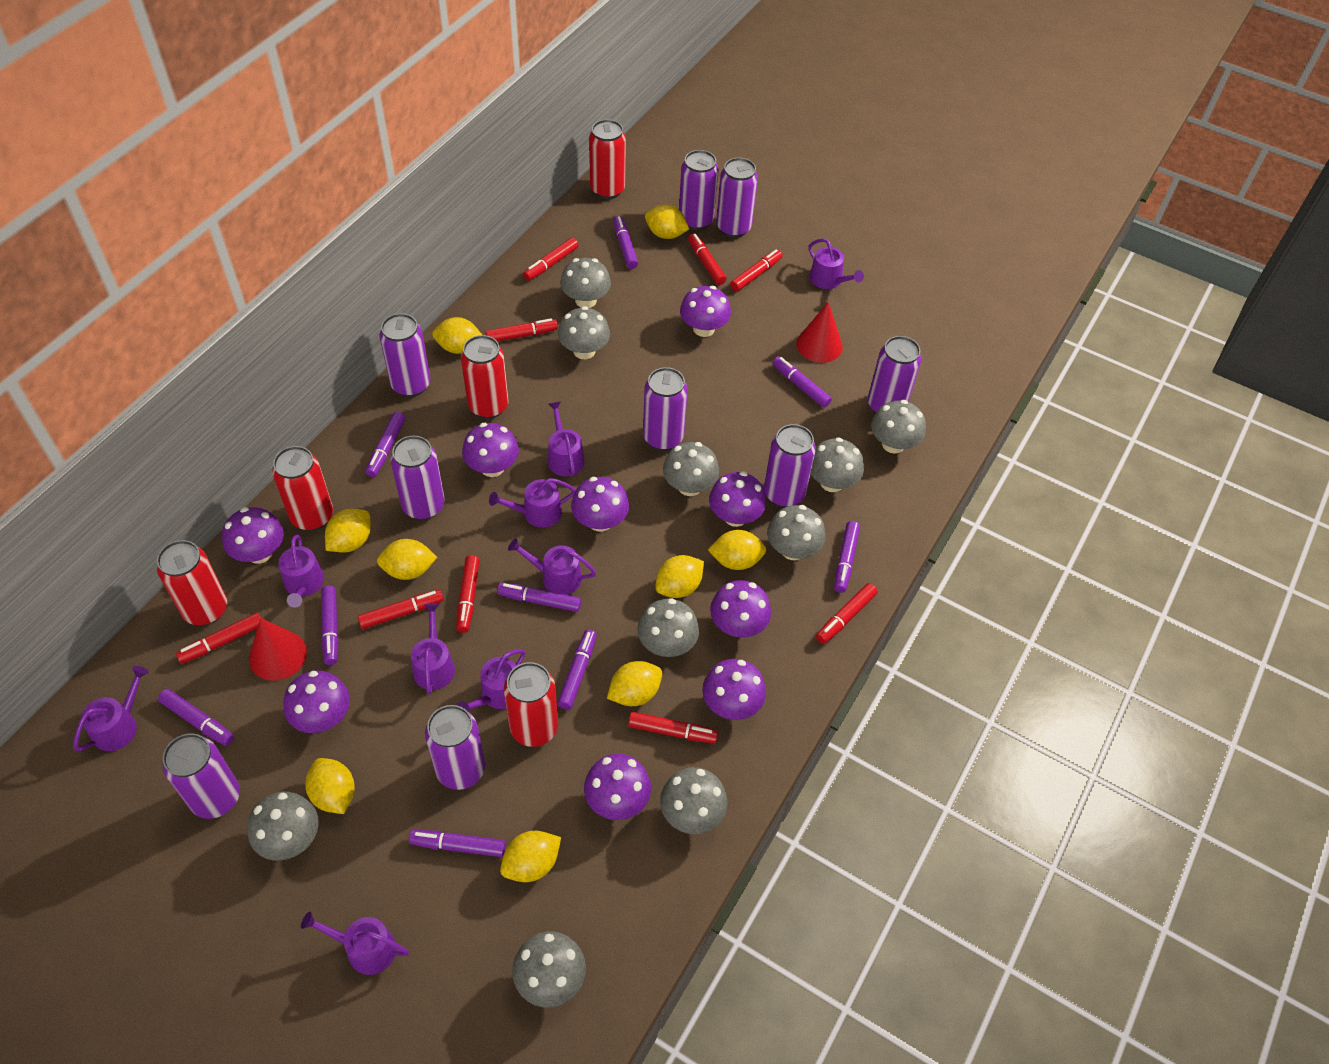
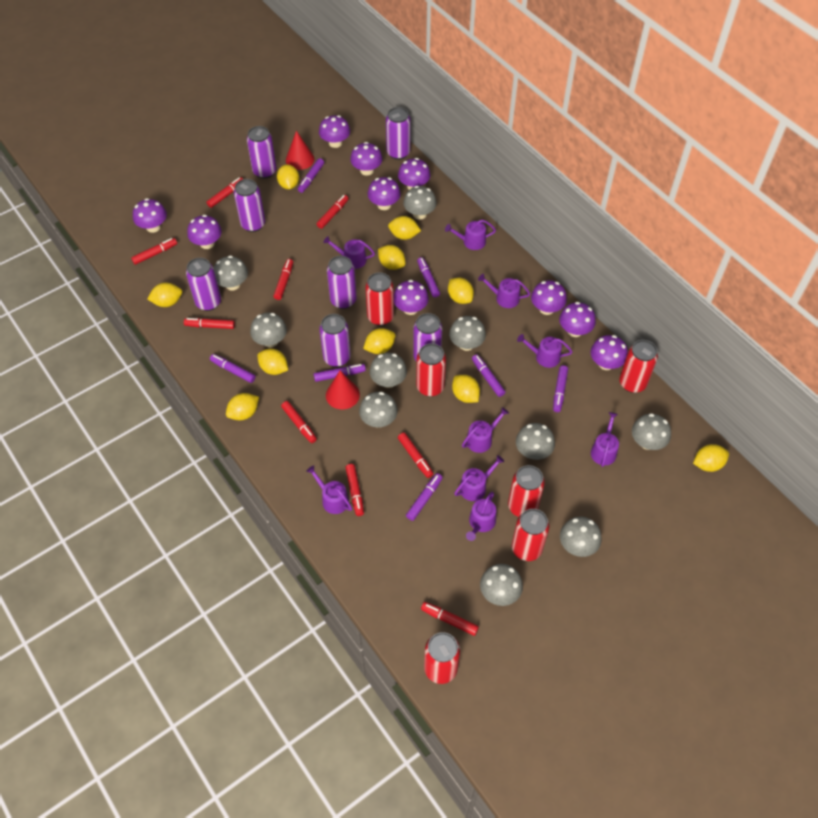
purple can: 9 -> 7
purple marker: 9 -> 7
purple mushroom: 9 -> 10
red can: 5 -> 6
yellow lemon: 9 -> 10

